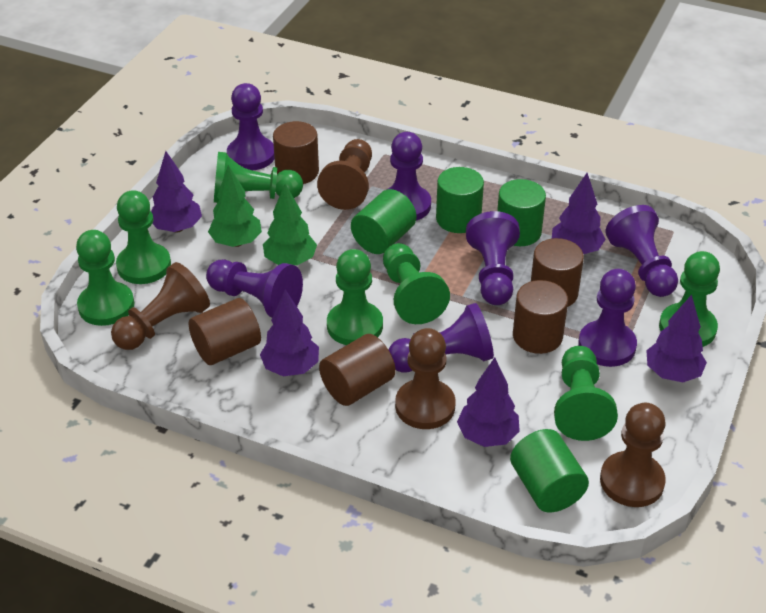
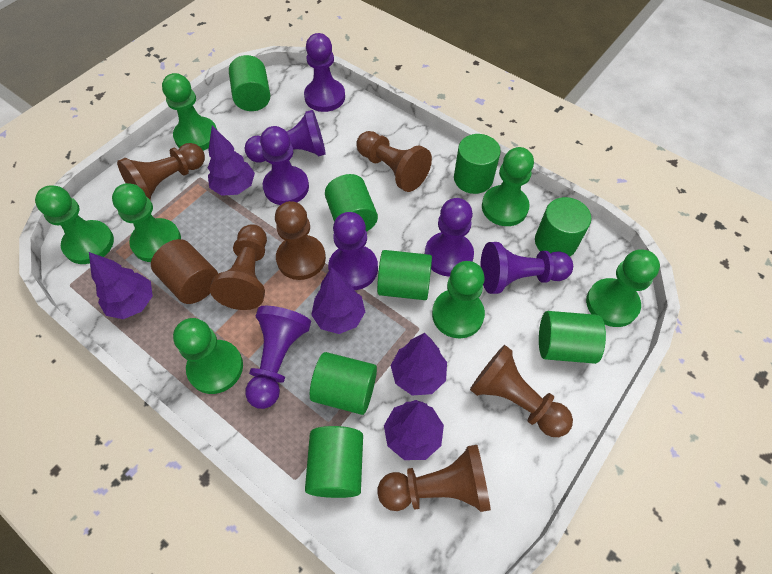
brown cylinder: 5 -> 1
brown pawn: 4 -> 6
green cylinder: 4 -> 8
green tree: 2 -> 0

